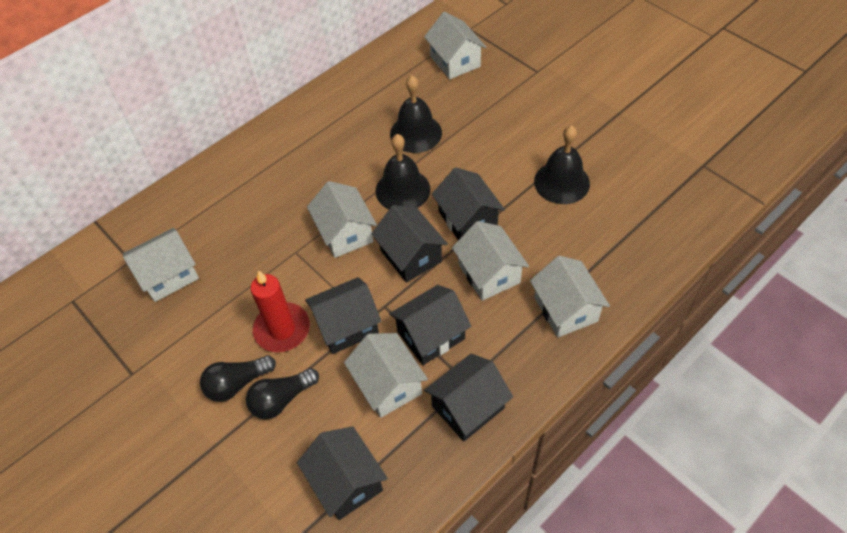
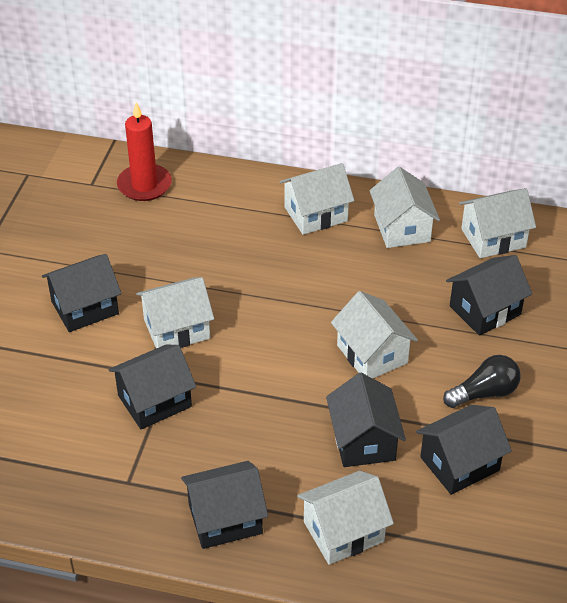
black bell: 3 -> 0
black light bulb: 2 -> 1

